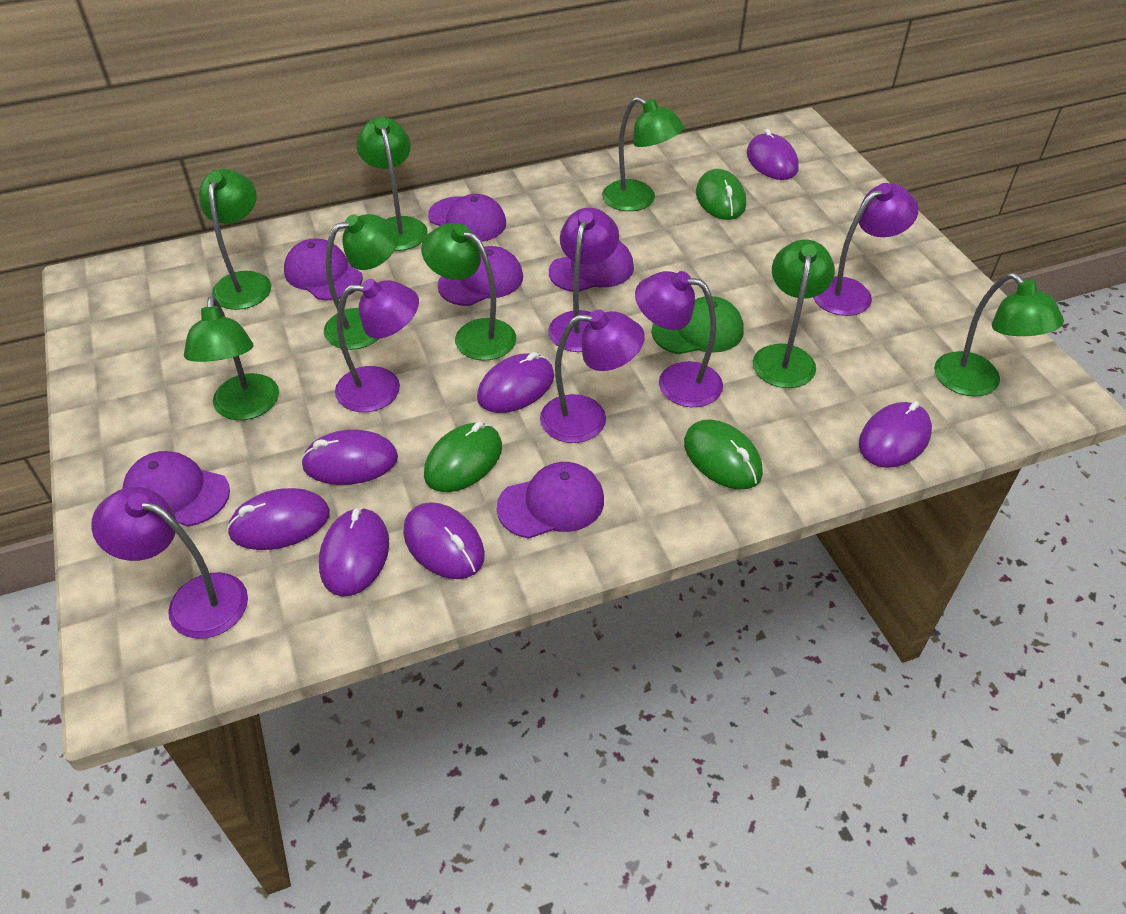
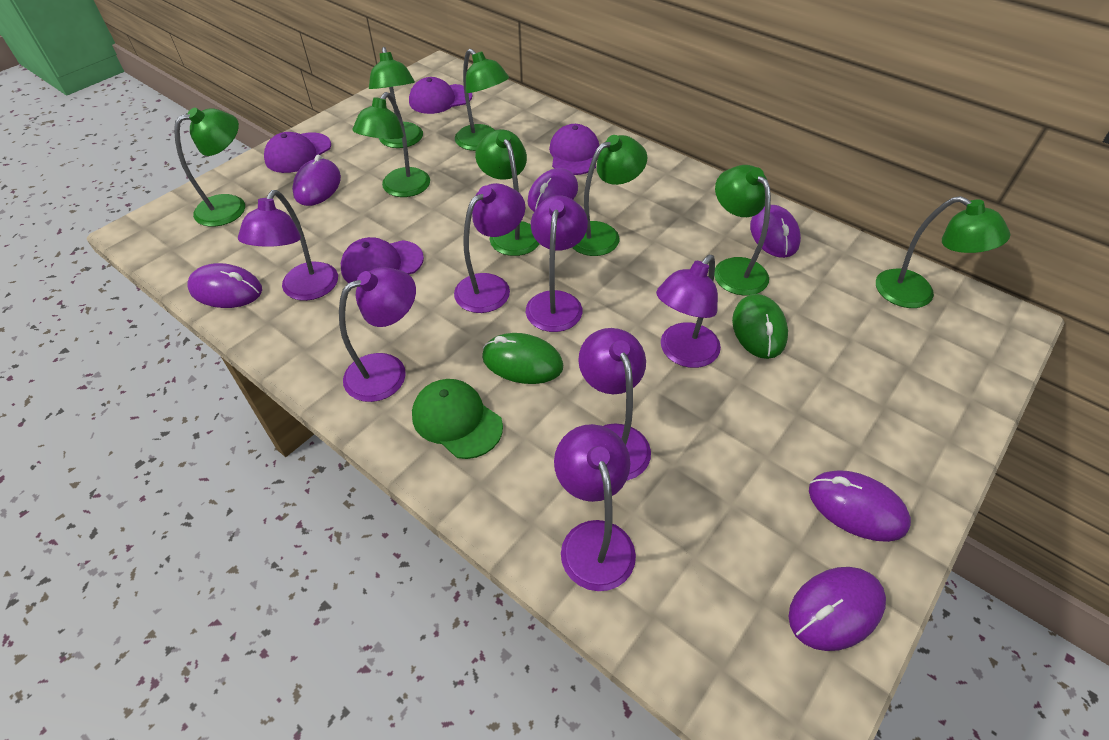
green mouse: 3 -> 2
purple cap: 6 -> 4
purple lamp: 6 -> 7
purple mouse: 7 -> 6

